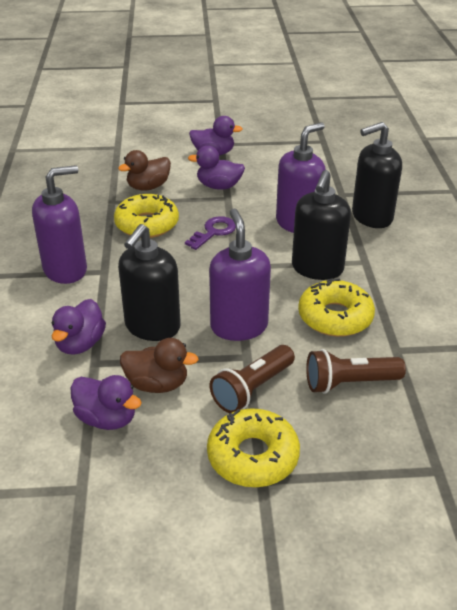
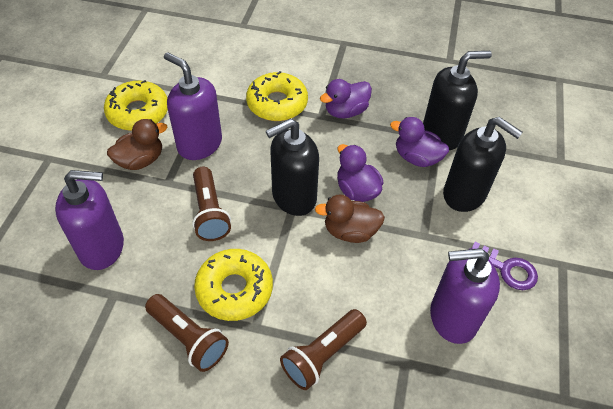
brown flashlight: 2 -> 3
purple duck: 4 -> 3

